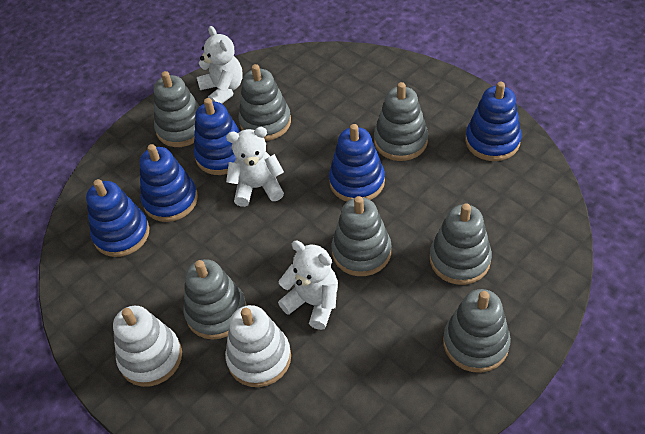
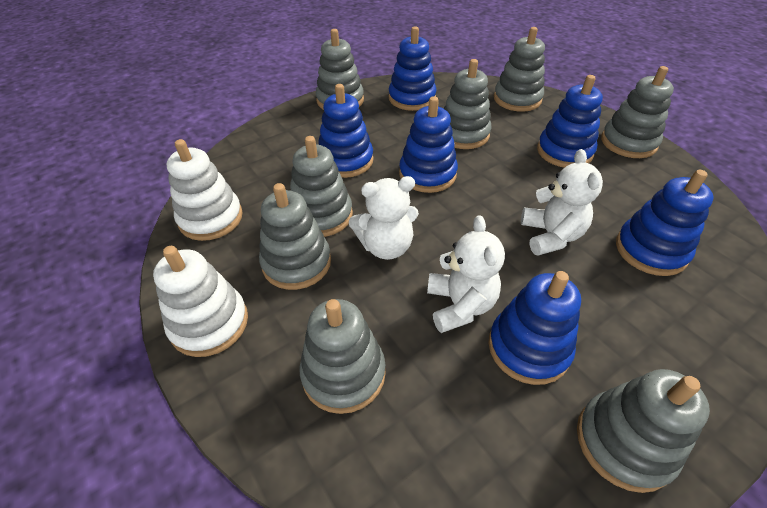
blue stacking toy: 5 -> 6
grey stacking toy: 7 -> 8

